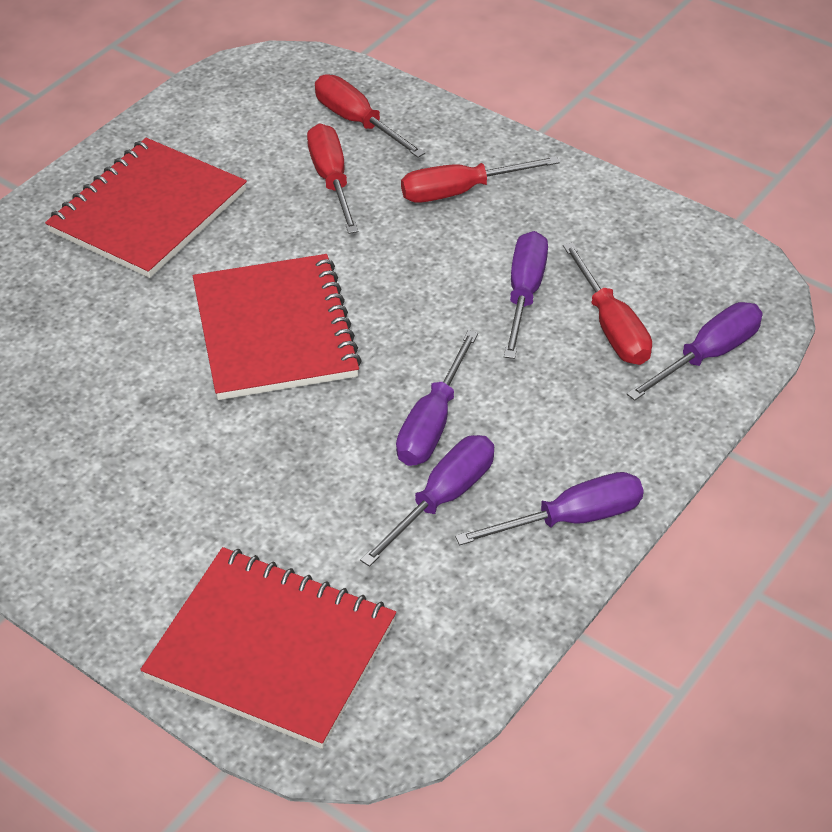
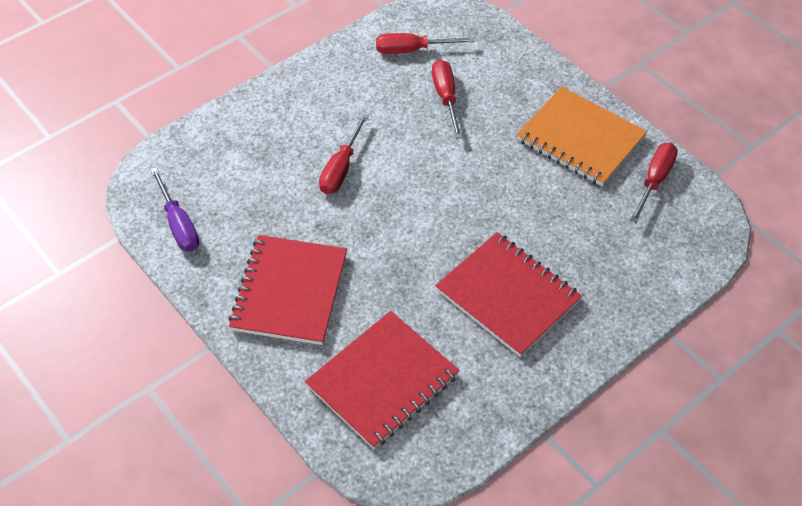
orange notebook: 0 -> 1
purple screwdriver: 5 -> 1

